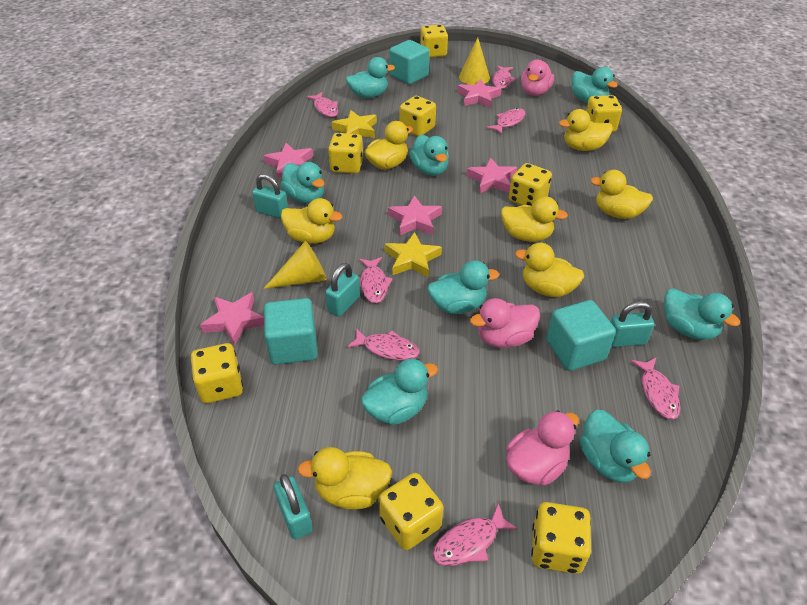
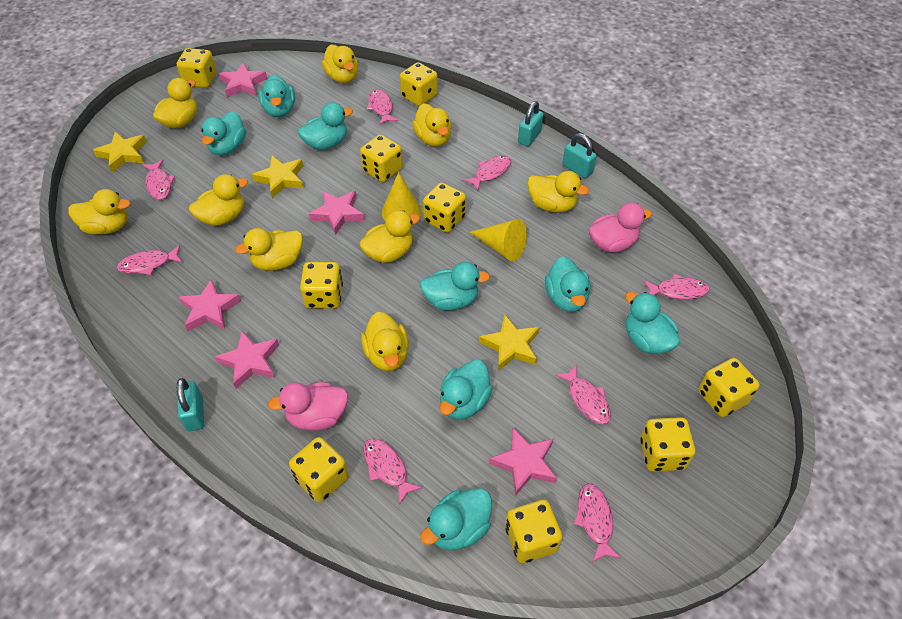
pink duck: 3 -> 2
pink fish: 7 -> 8
turquoise cube: 3 -> 0
turquoise padlock: 4 -> 3
yellow dice: 8 -> 9
yellow duck: 7 -> 9
yellow star: 2 -> 3

